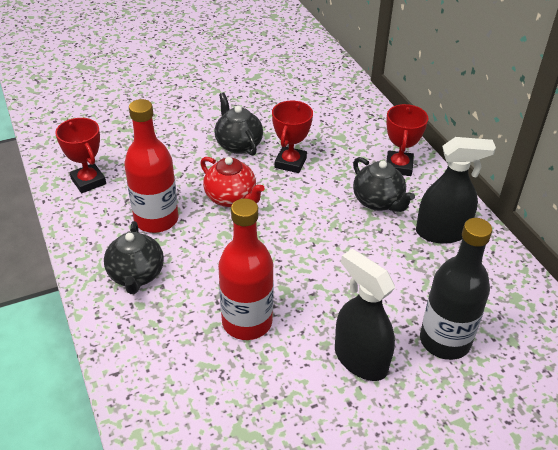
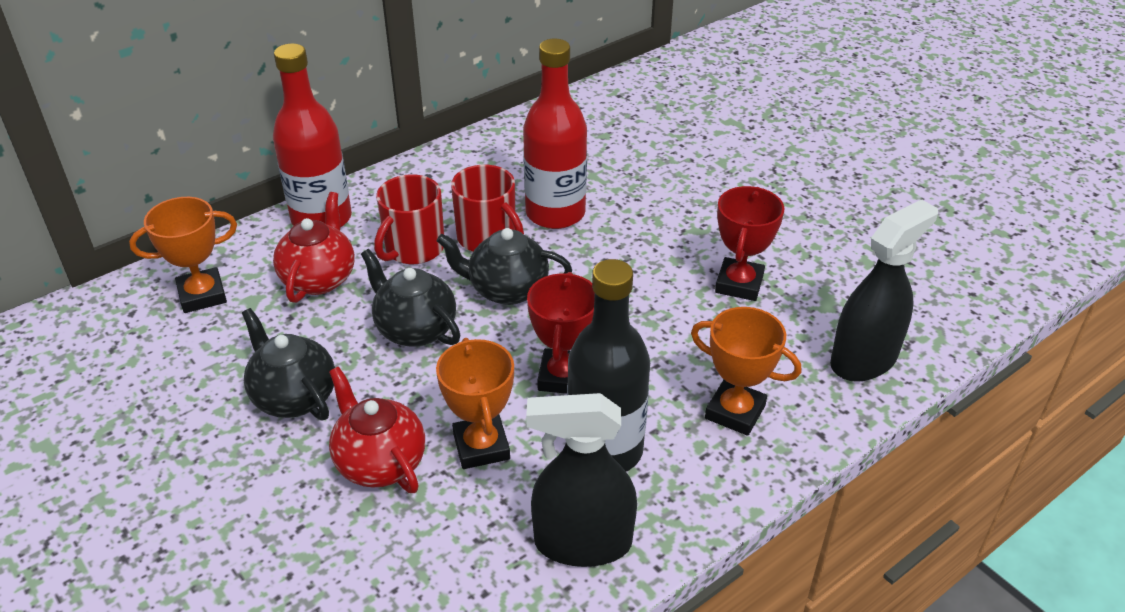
orange trophy: 0 -> 3
red mug: 0 -> 2
red teapot: 1 -> 2
red trophy: 3 -> 2

